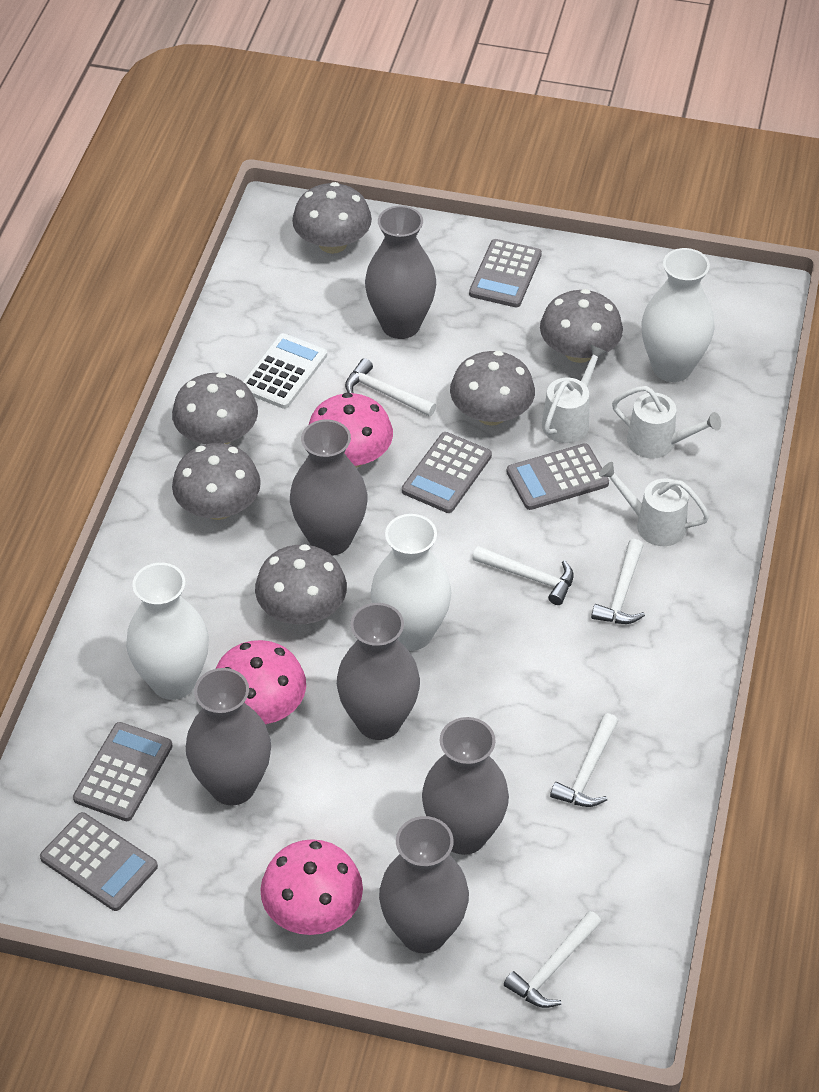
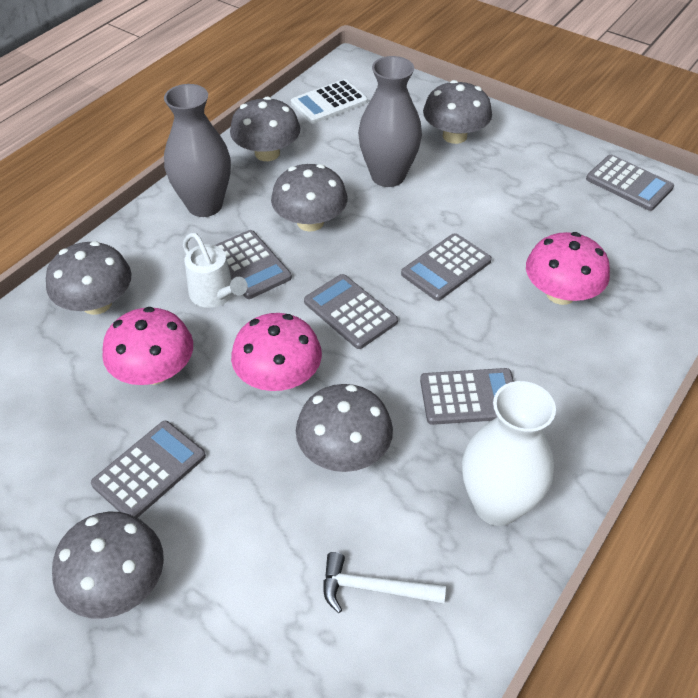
grey calculator: 5 -> 6
grey vase: 6 -> 2
white hammer: 5 -> 1
white vase: 3 -> 1
white watering can: 3 -> 1

